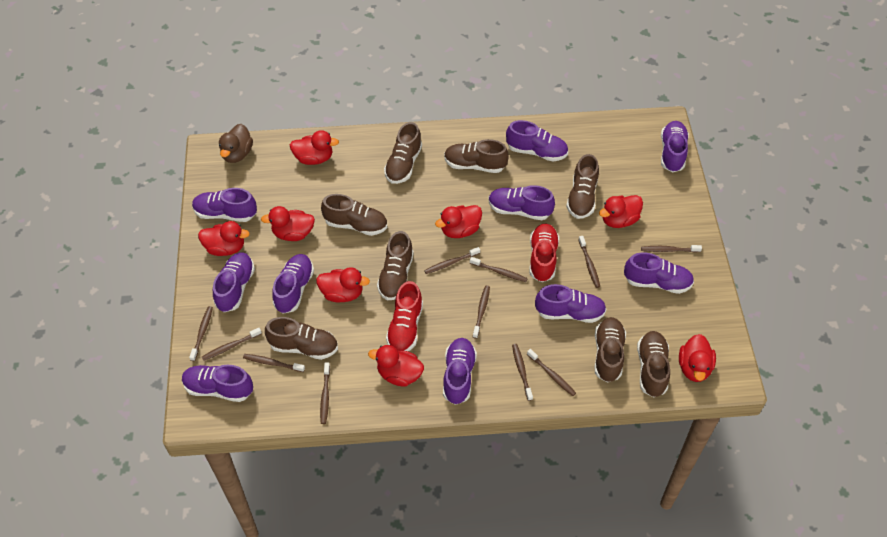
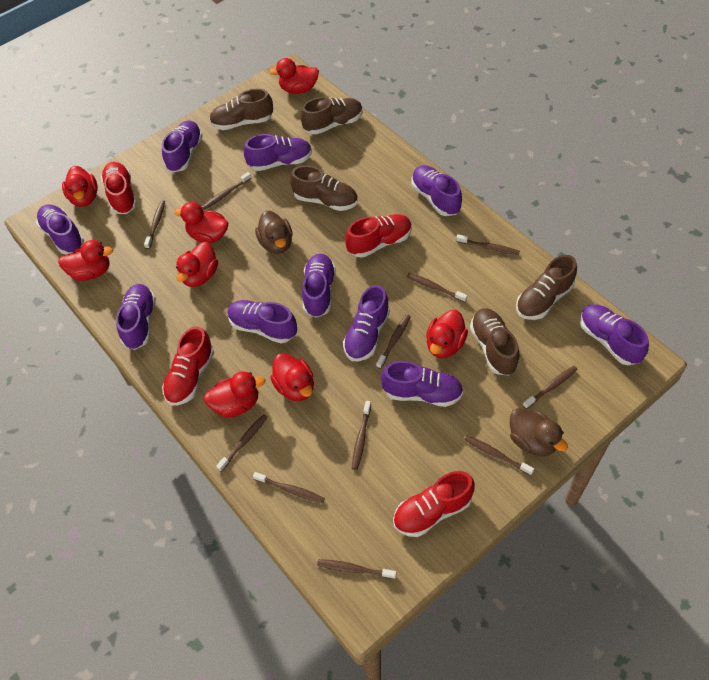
brown duck: 1 -> 2
brown shoe: 8 -> 5
red shoe: 2 -> 4

